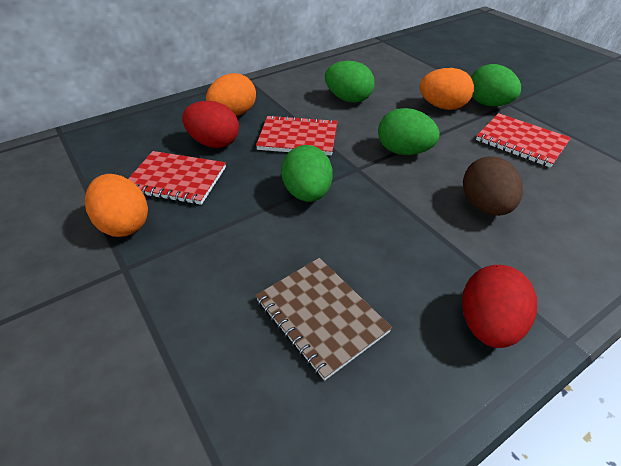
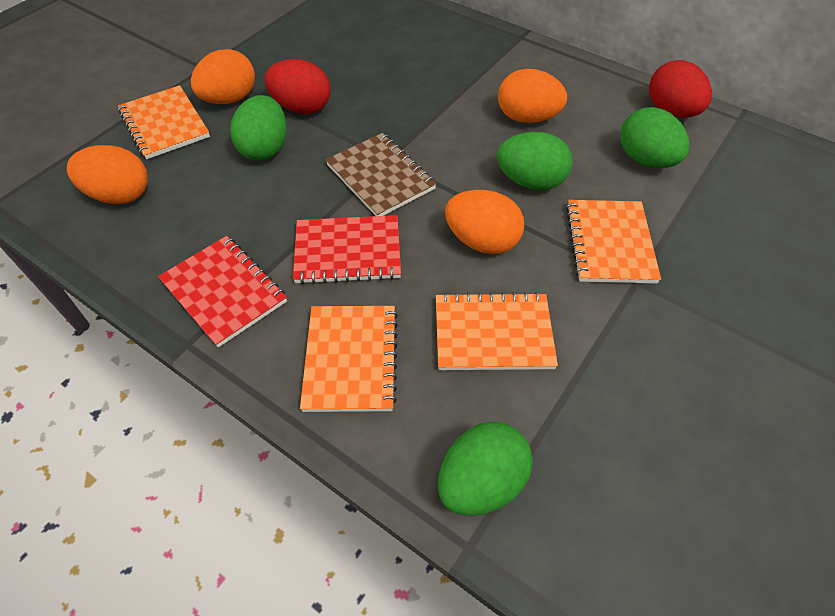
brown egg: 1 -> 0
orange egg: 3 -> 4
orange notebook: 0 -> 4
red notebook: 3 -> 2

